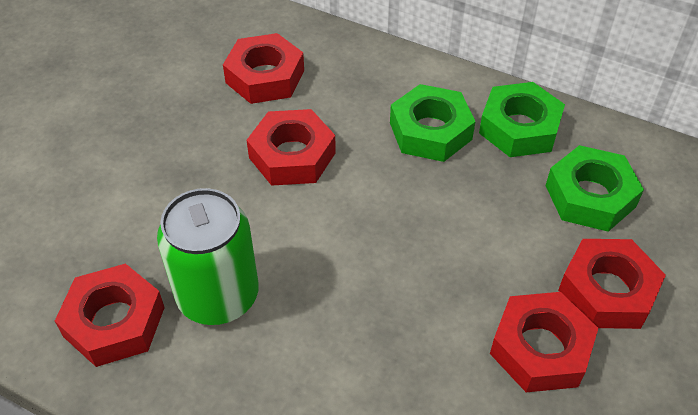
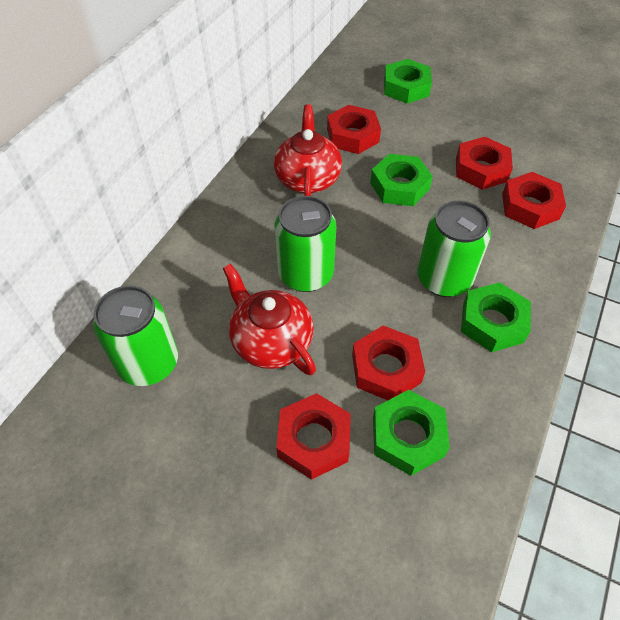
green can: 1 -> 3
green nut: 3 -> 4
red teapot: 0 -> 2

